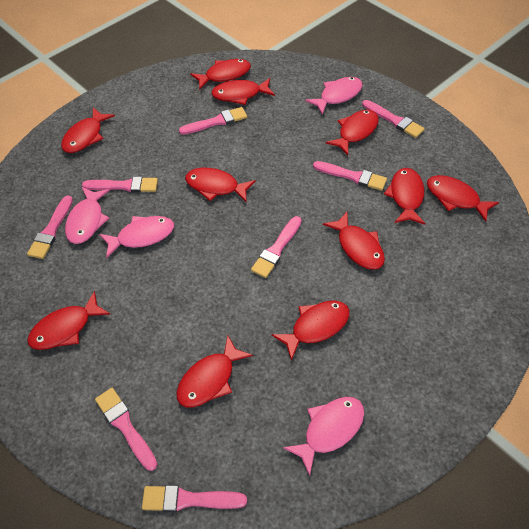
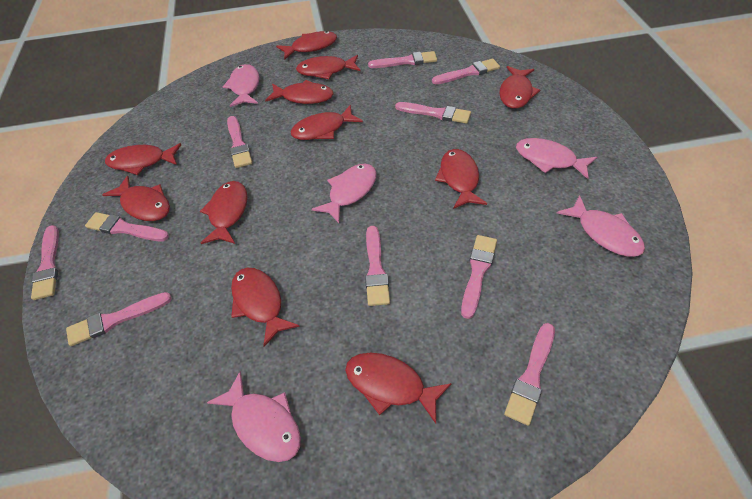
pink brush: 8 -> 10
pink fish: 4 -> 5

